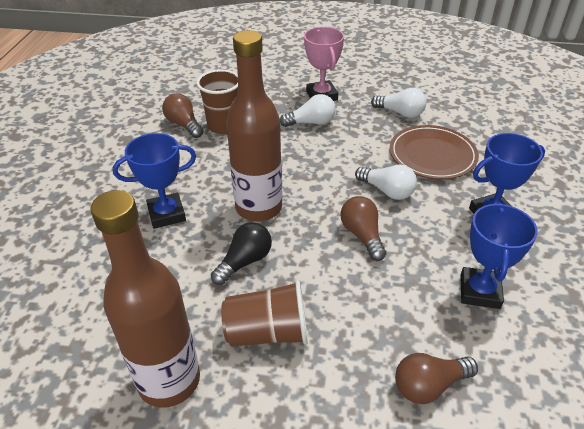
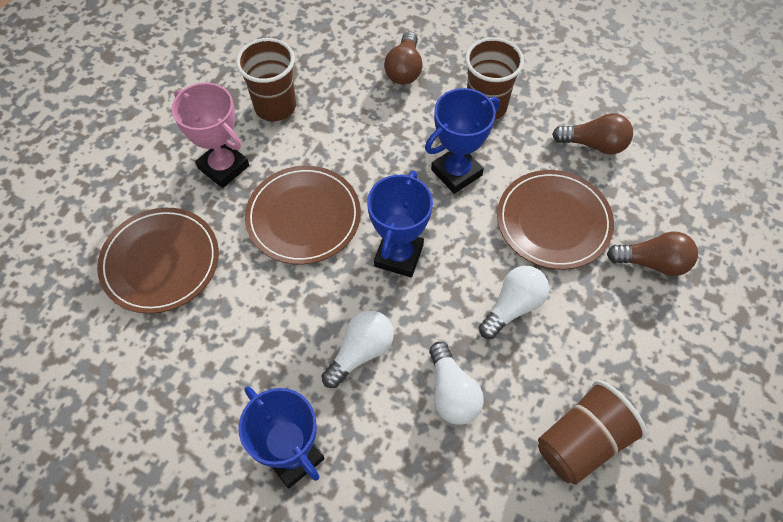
black light bulb: 1 -> 0
brown bottle: 2 -> 0
brown cup: 2 -> 3
brown plate: 1 -> 3

